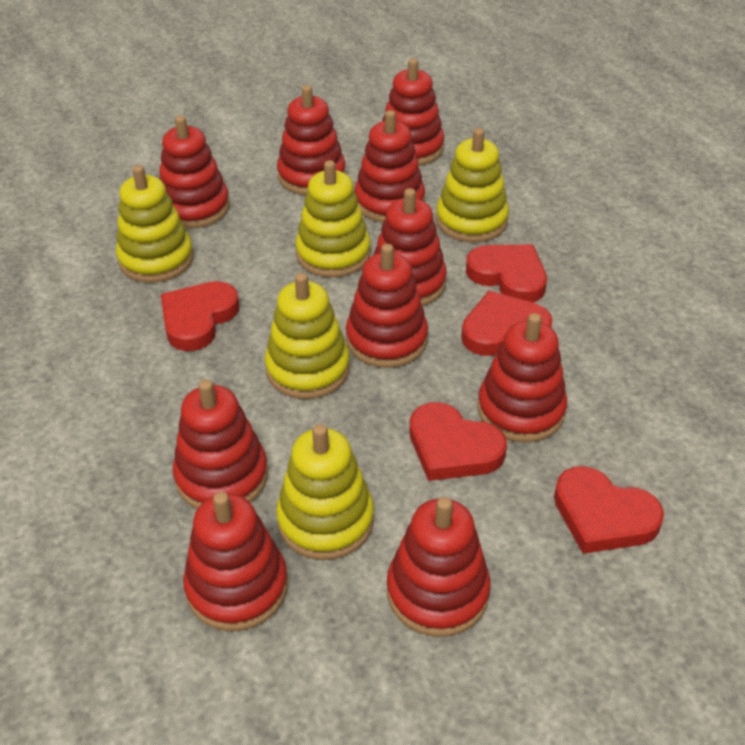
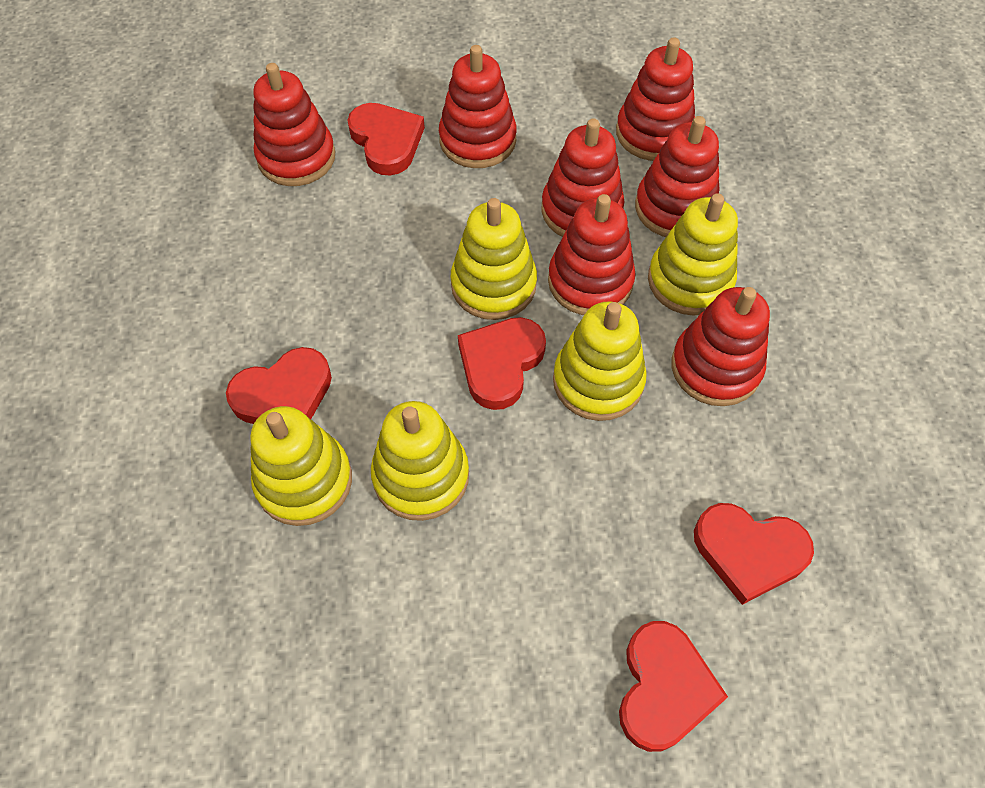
red stacking toy: 10 -> 7

